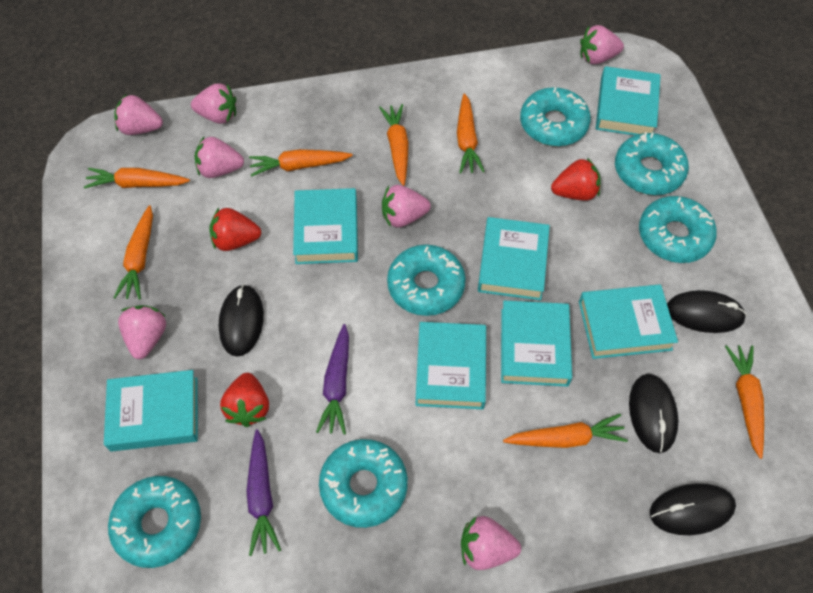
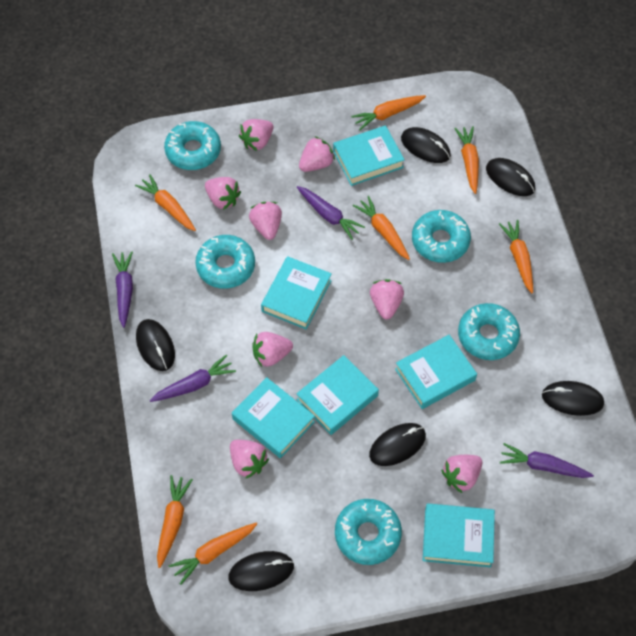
black mouse: 4 -> 6
pink strawberry: 7 -> 8
purple carrot: 2 -> 4
red strawberry: 3 -> 0
turquoise book: 7 -> 6
turquoise donut: 6 -> 5

